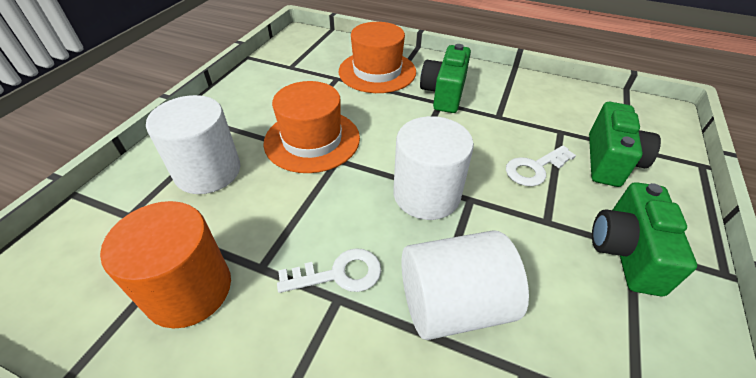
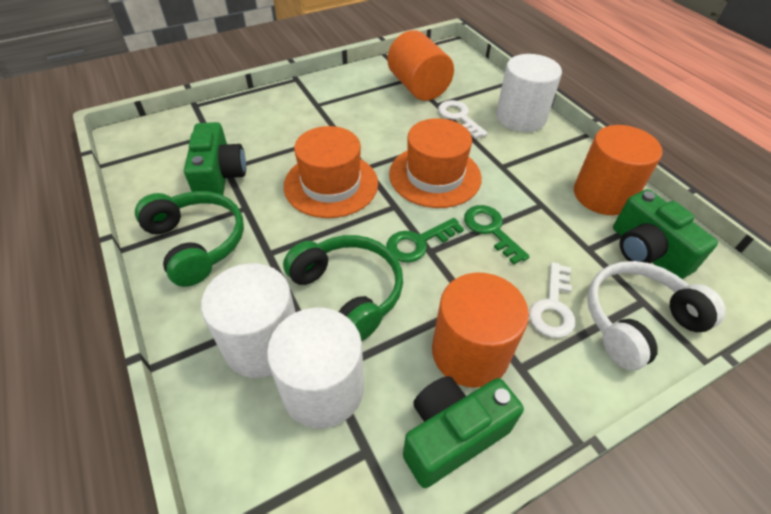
green headphones: 0 -> 2
green key: 0 -> 2
orange cylinder: 1 -> 3
white headphones: 0 -> 1

